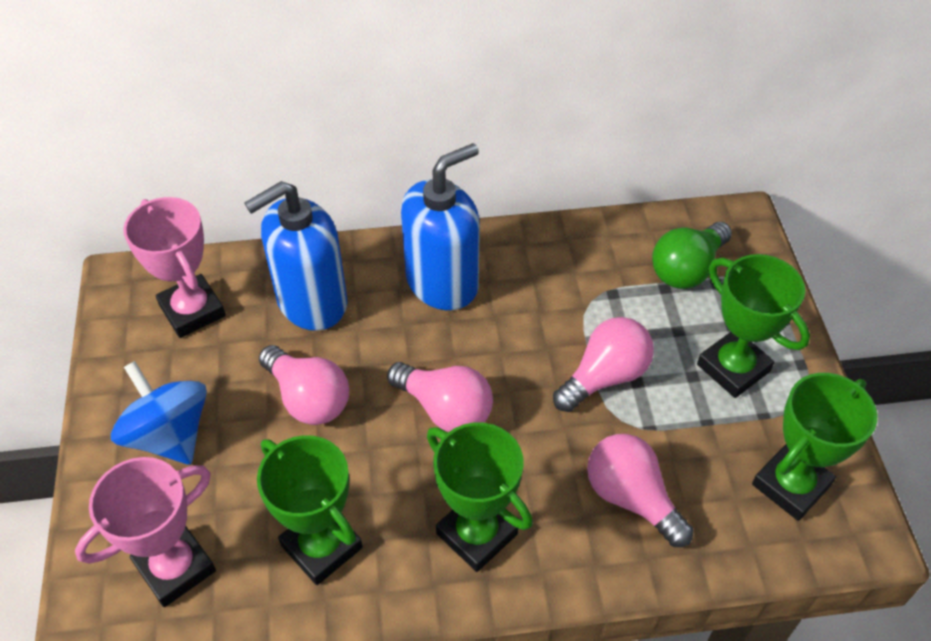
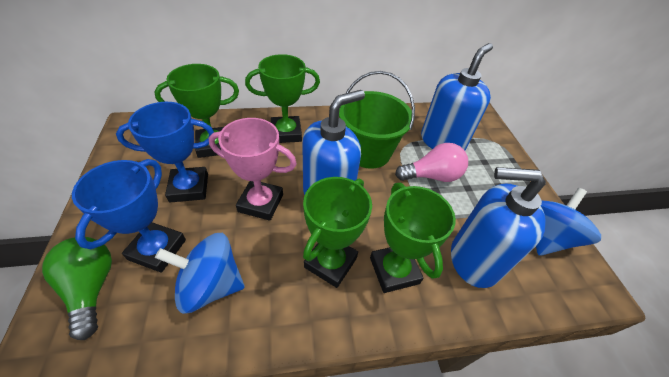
blue soap dispenser: 2 -> 3
blue spinning top: 1 -> 2
blue trophy: 0 -> 2
green bucket: 0 -> 1
pink light bulb: 4 -> 1
pink trophy: 2 -> 1

